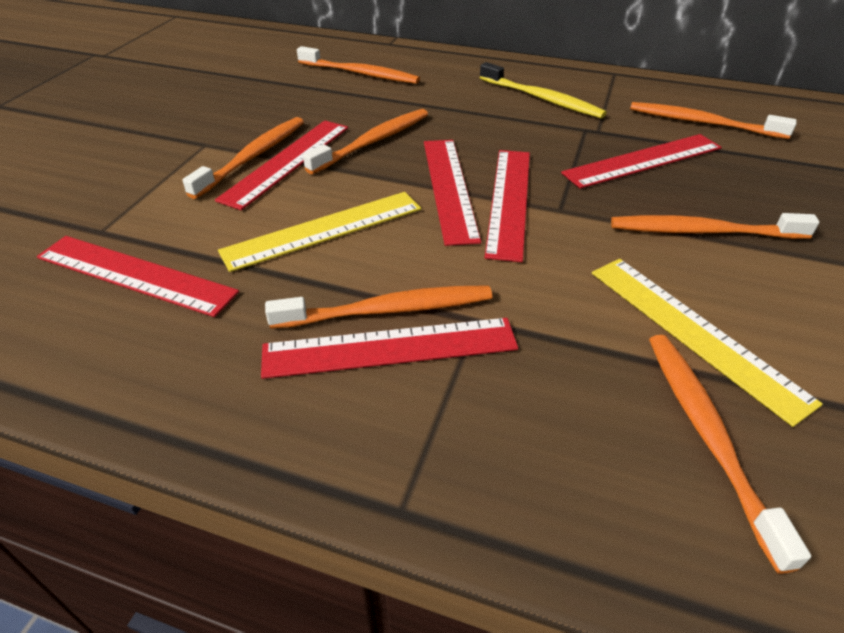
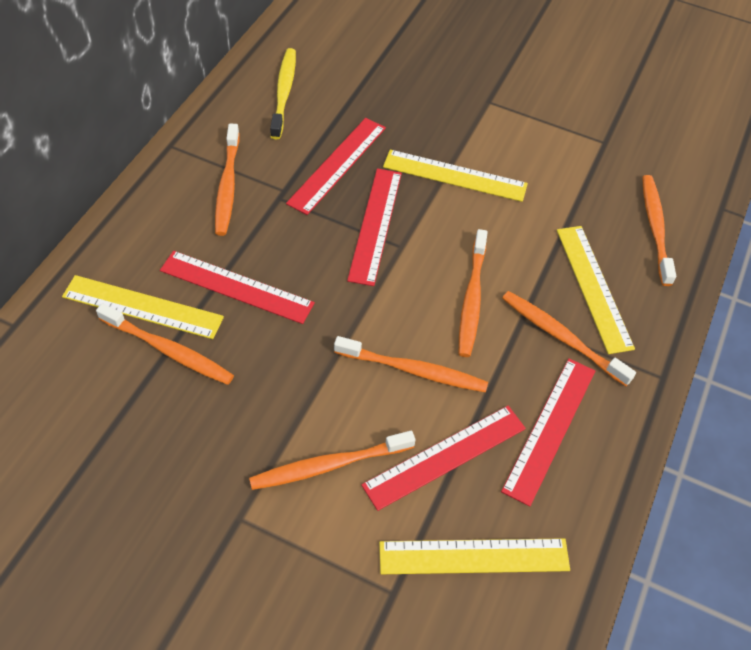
red ruler: 6 -> 5
yellow ruler: 2 -> 4

